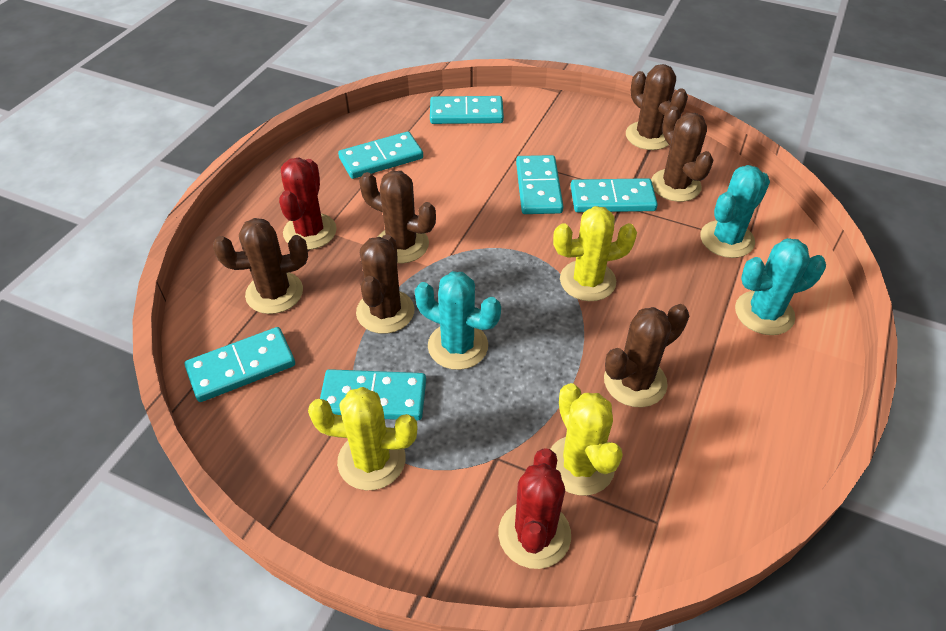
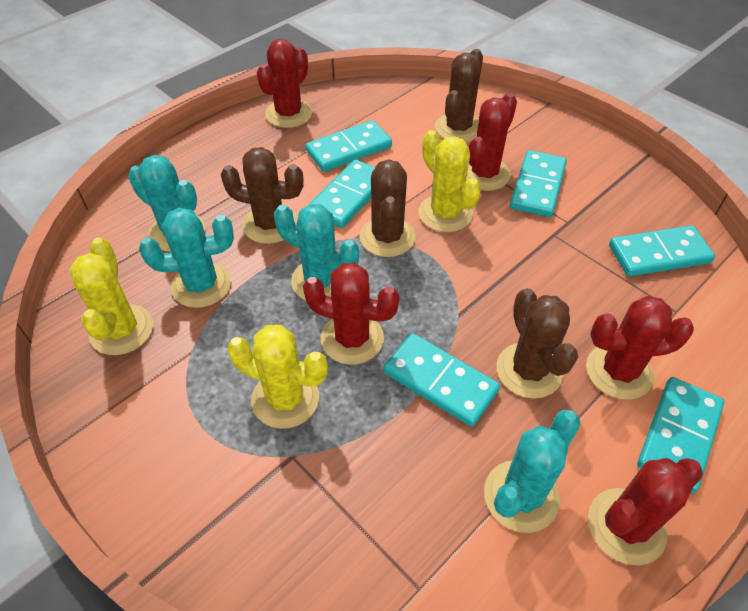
brown cactus: 6 -> 4
red cactus: 2 -> 5
turquoise cactus: 3 -> 4

